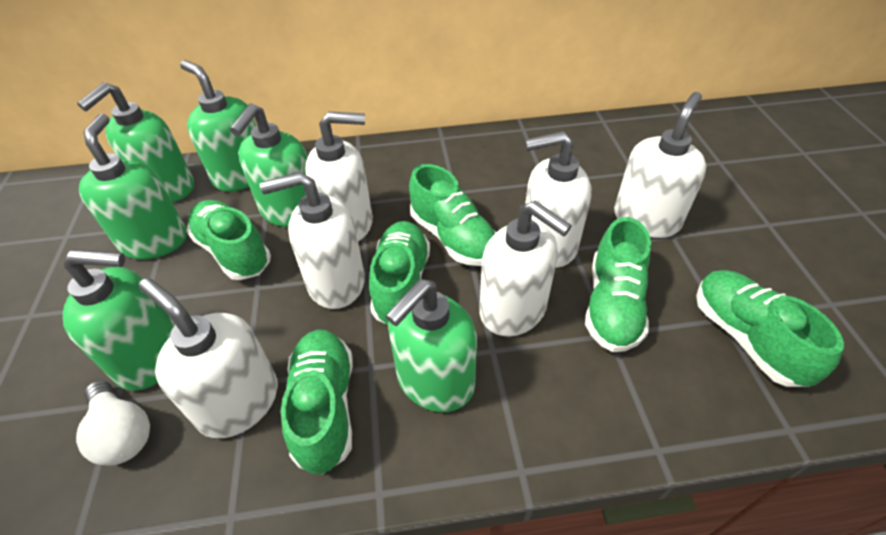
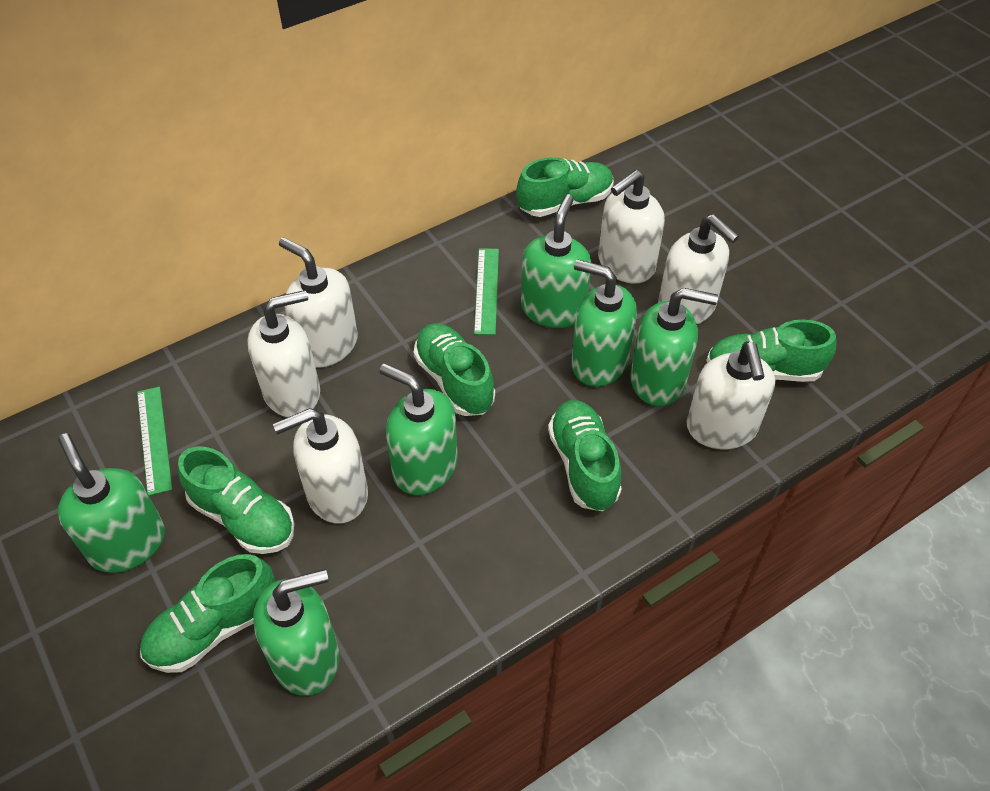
green ruler: 0 -> 2
white light bulb: 1 -> 0

